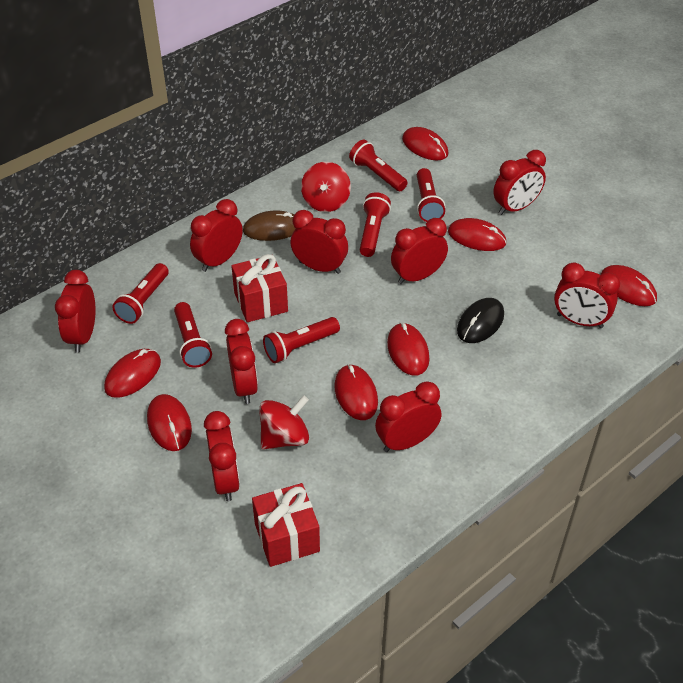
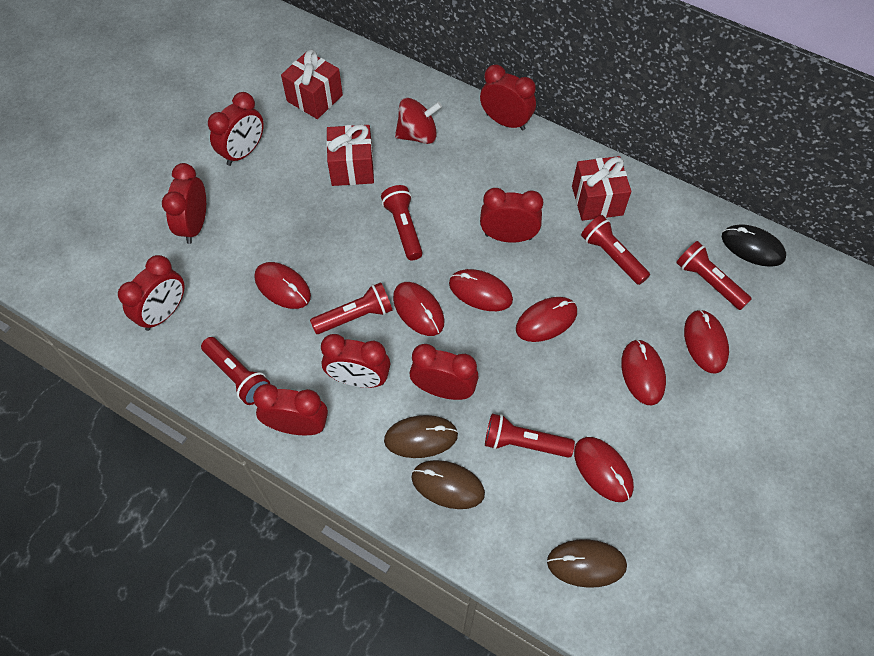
brown mouse: 1 -> 3
red clock: 9 -> 8
red gift: 2 -> 3
red spinning top: 2 -> 1

